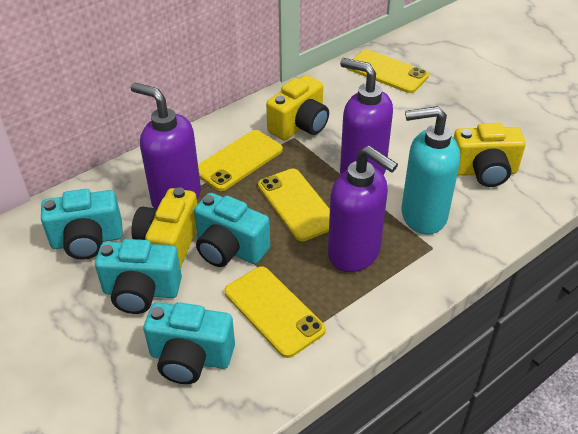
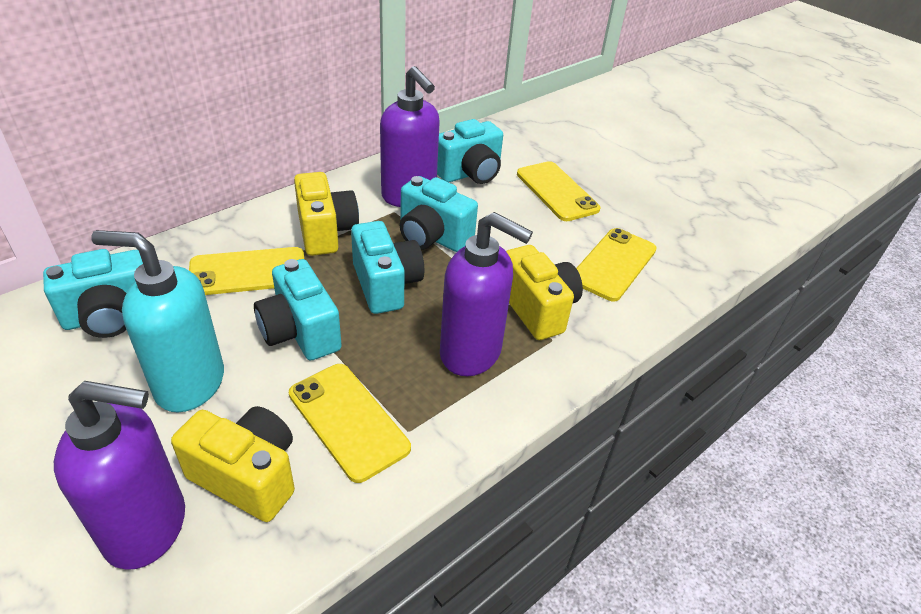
turquoise camera: 4 -> 5

